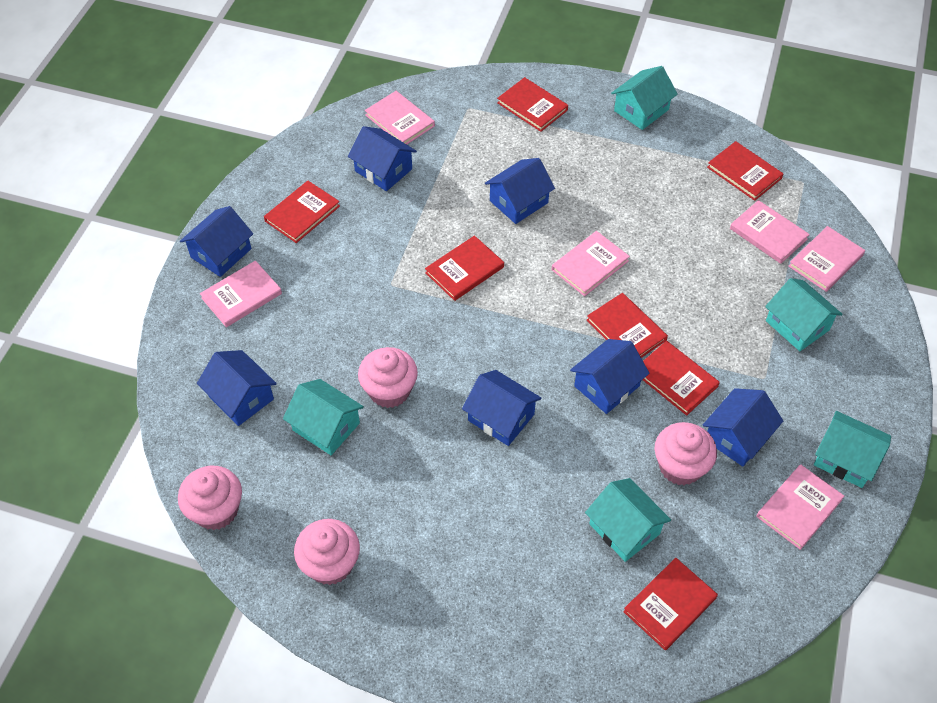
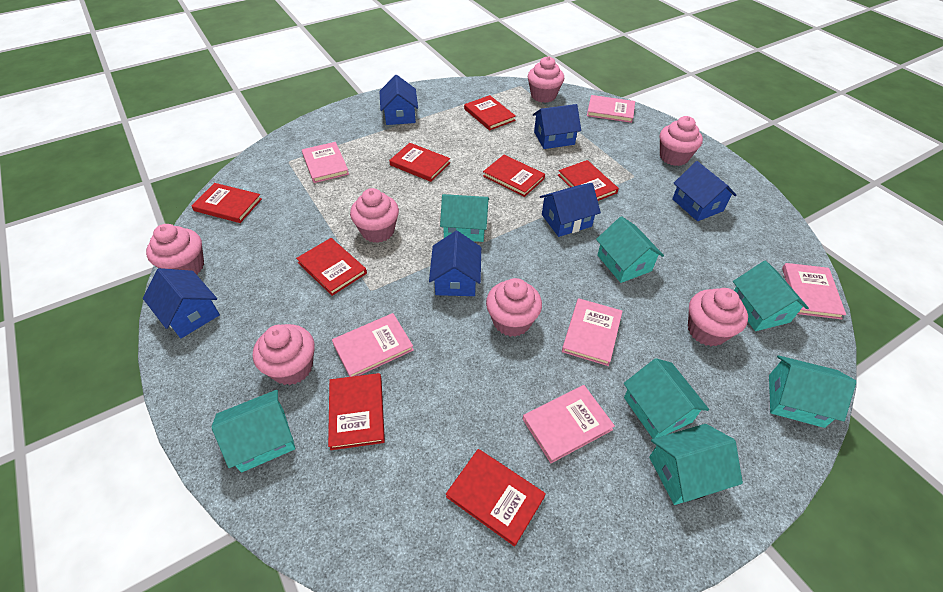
blue house: 7 -> 6
pink cupcake: 4 -> 7
red book: 7 -> 8
turquoise house: 5 -> 7

